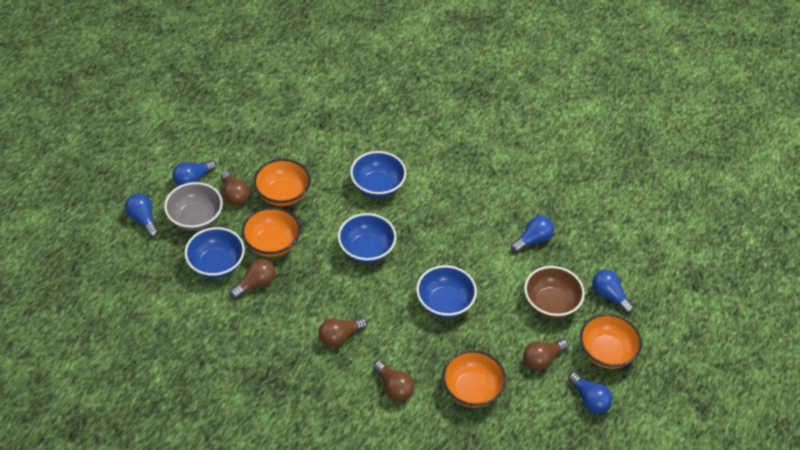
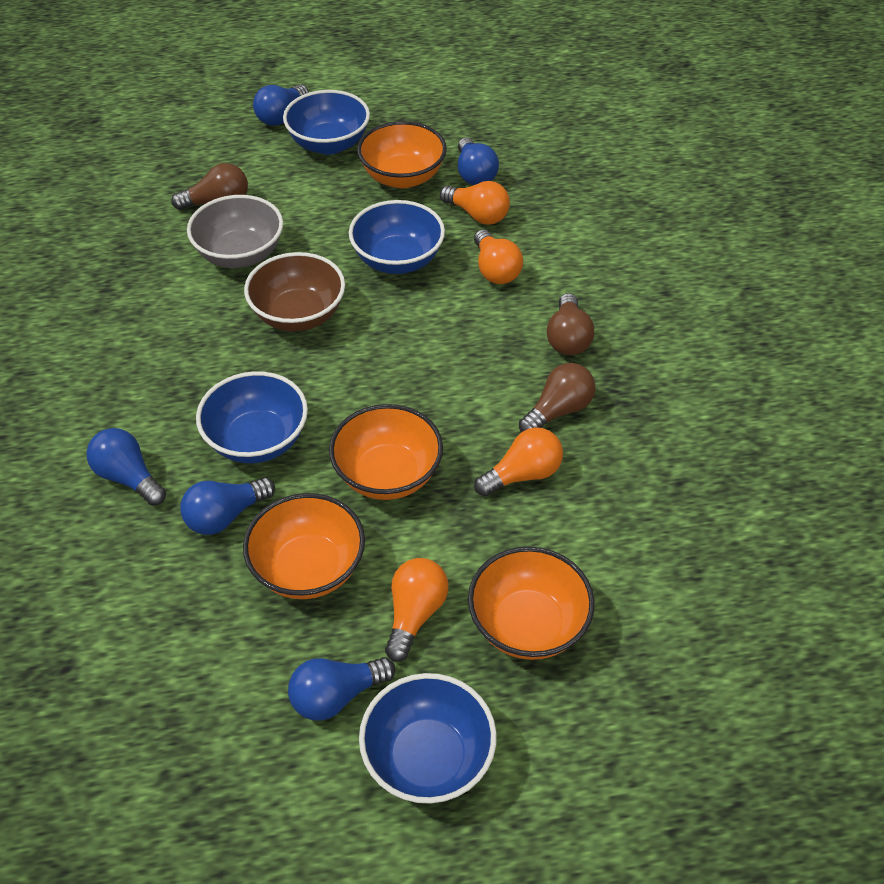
brown light bulb: 5 -> 3
orange light bulb: 0 -> 4

